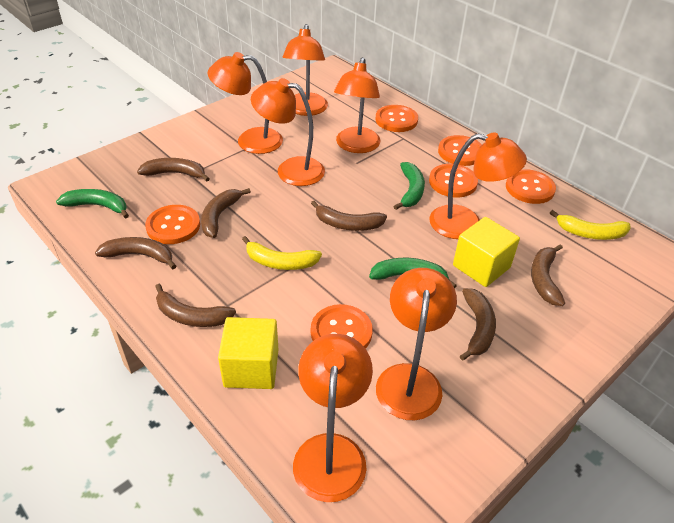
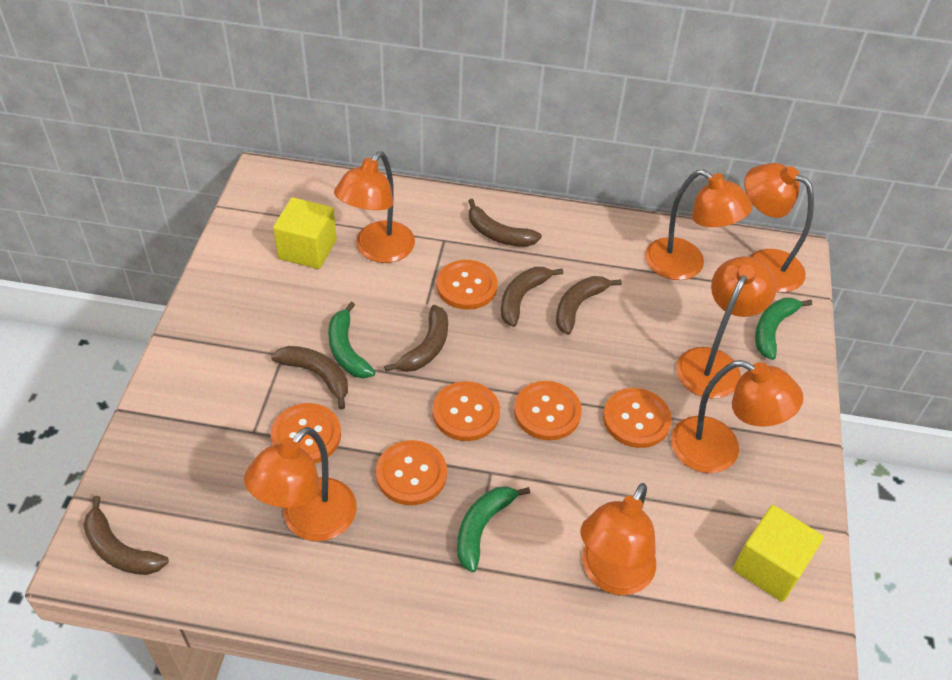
brown banana: 7 -> 6
yellow banana: 2 -> 0

